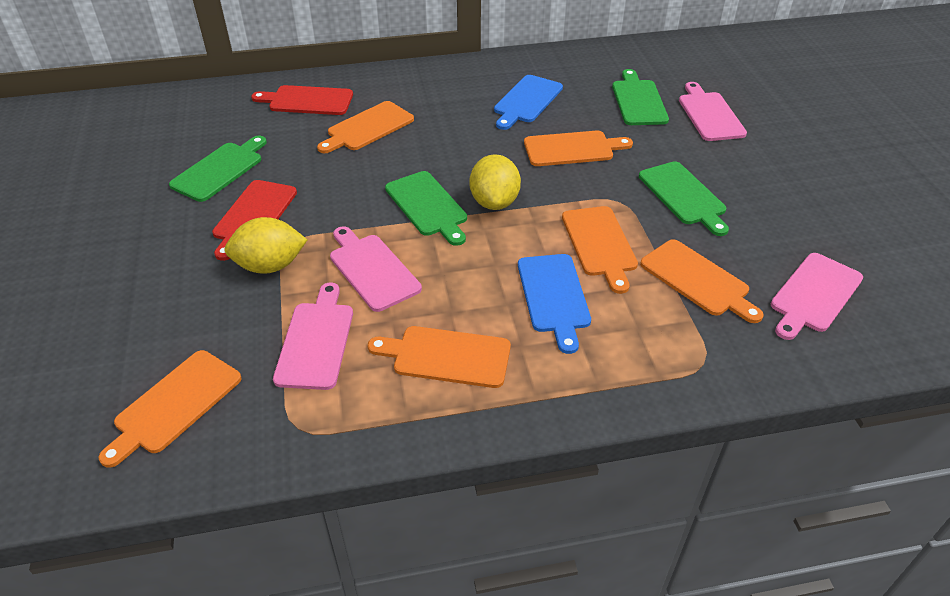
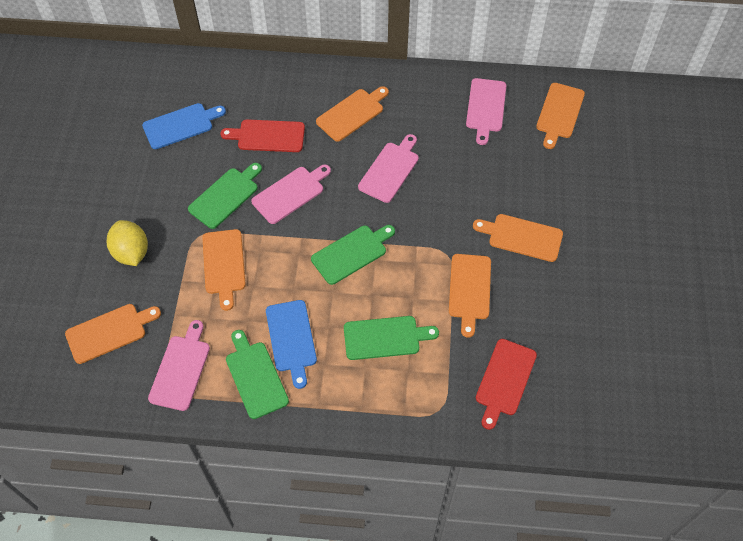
yellow lemon: 2 -> 1

